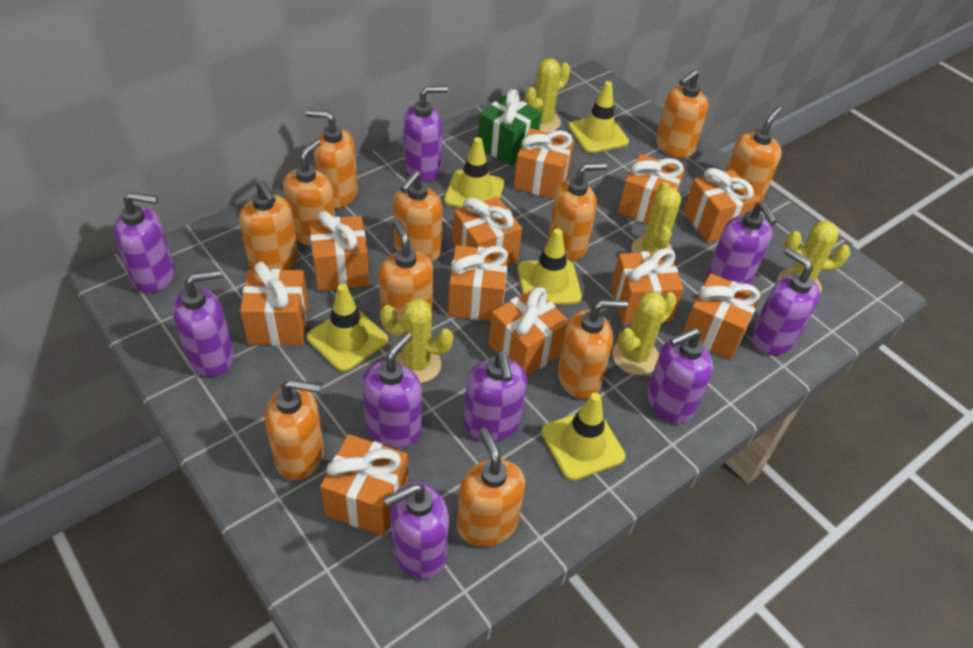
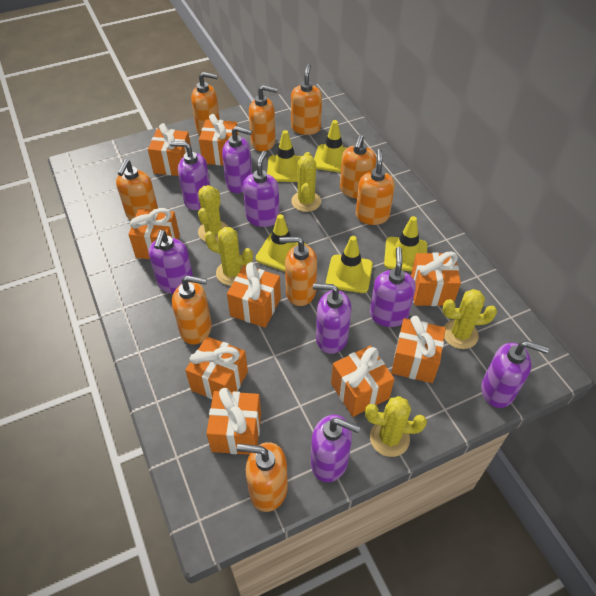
green gift: 1 -> 0
orange gift: 11 -> 9
orange soap dispenser: 11 -> 9
purple soap dispenser: 9 -> 8

